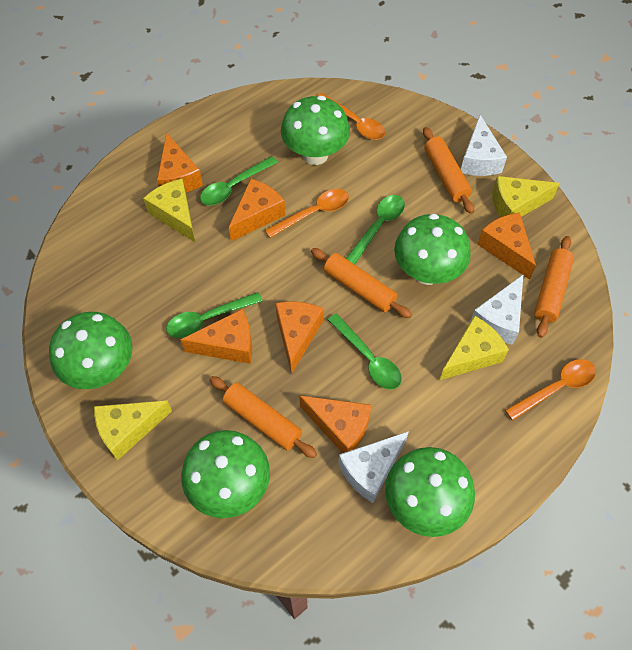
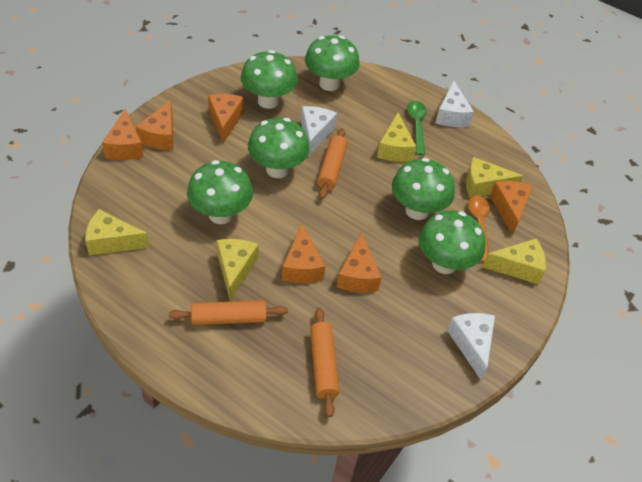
green mushroom: 5 -> 6
green spoon: 4 -> 1
orange rolling pin: 4 -> 3
orange spoon: 3 -> 1
yellow cheese: 4 -> 5

